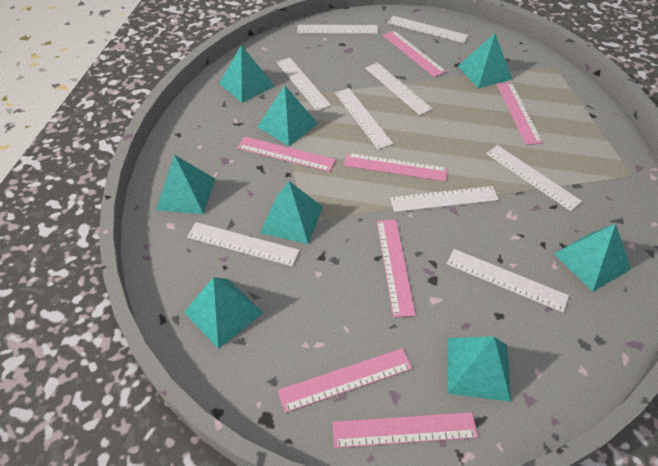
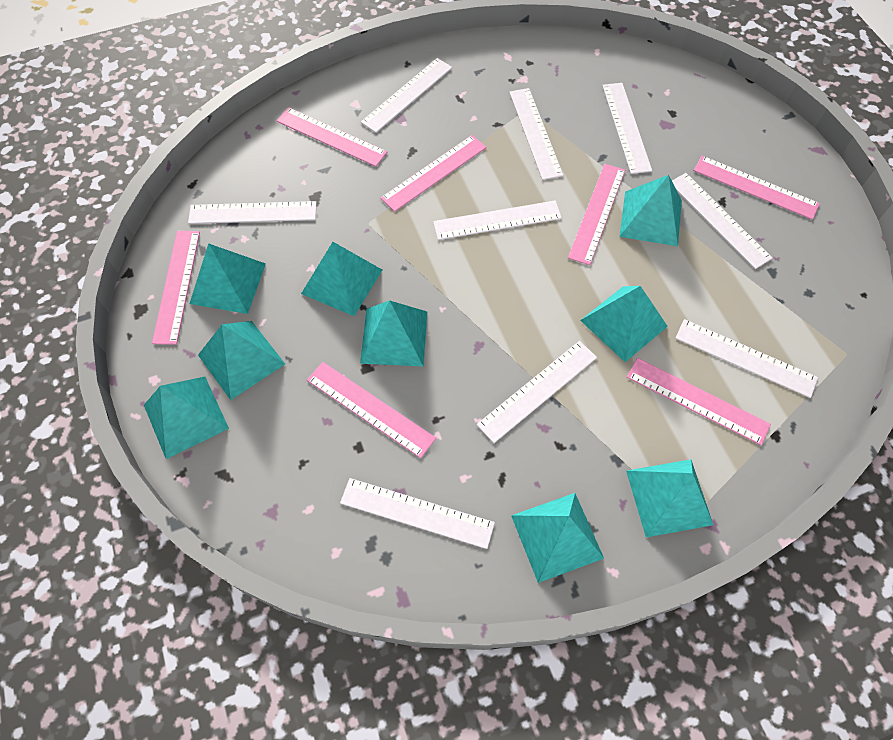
turquoise pyramid: 8 -> 9

